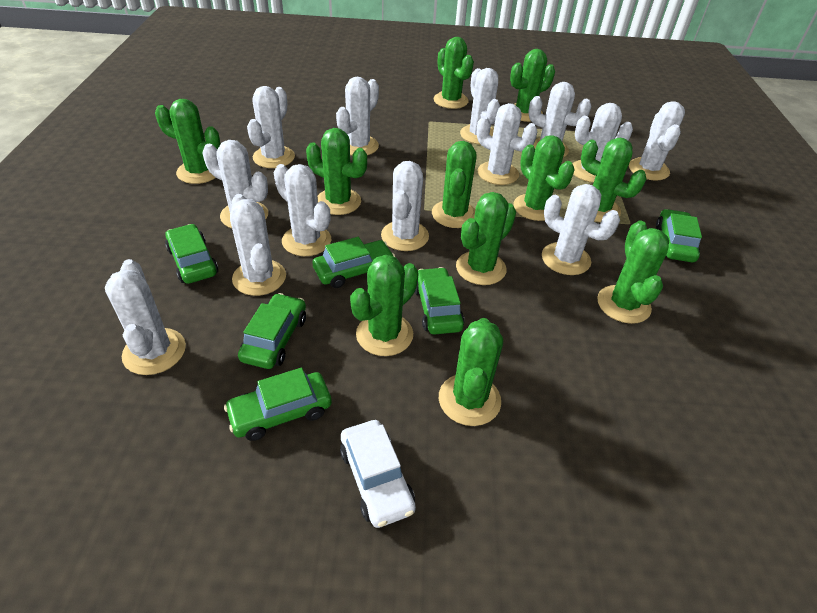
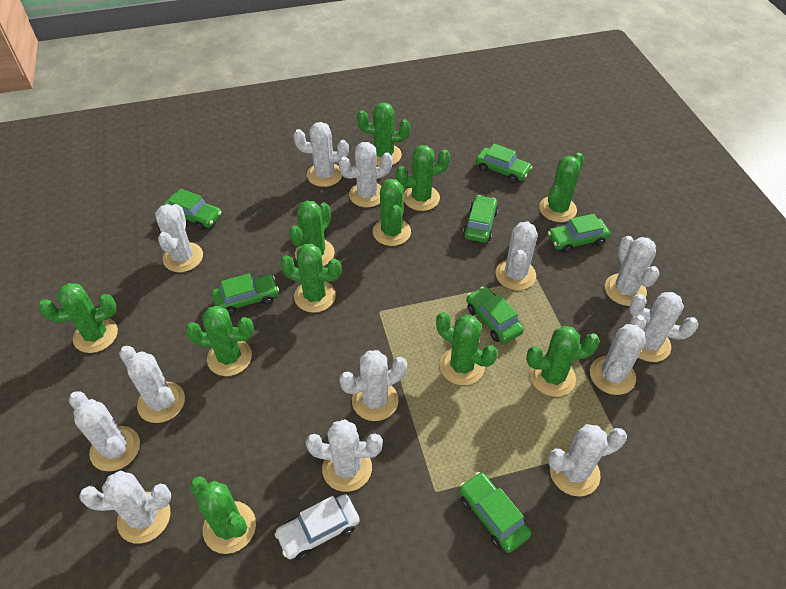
green car: 6 -> 7

